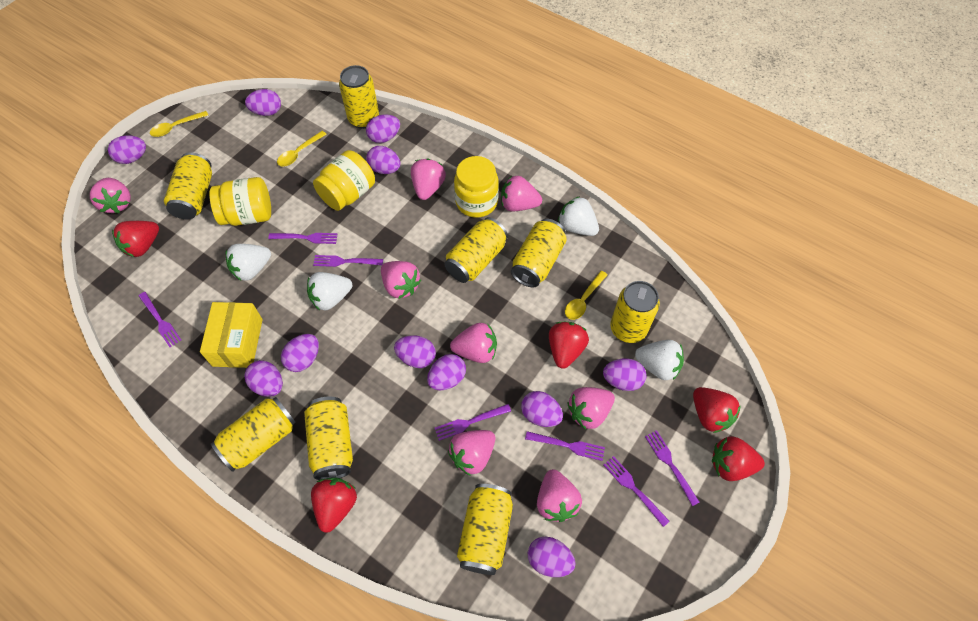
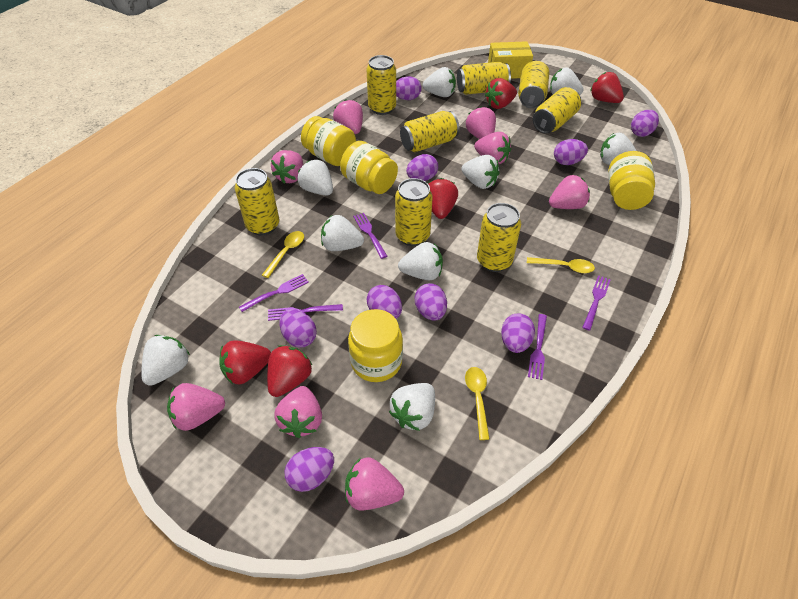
purple egg: 11 -> 9
purple fork: 7 -> 5
white strawberry: 4 -> 9
yellow jar: 3 -> 4

